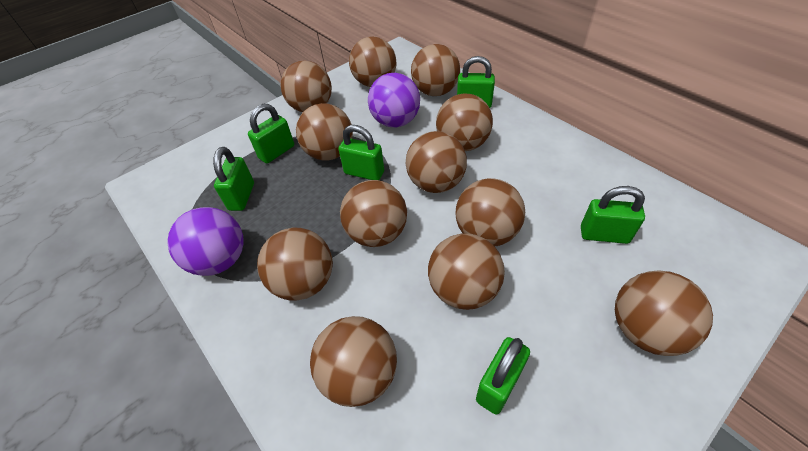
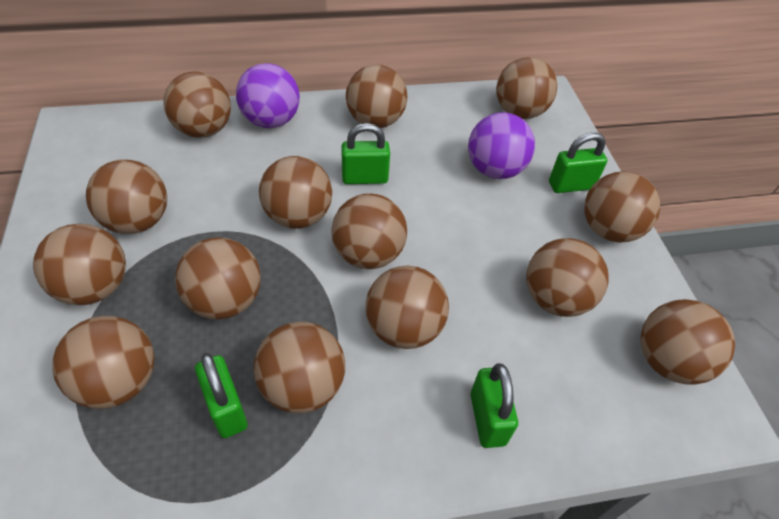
brown ball: 12 -> 14
green padlock: 6 -> 4

